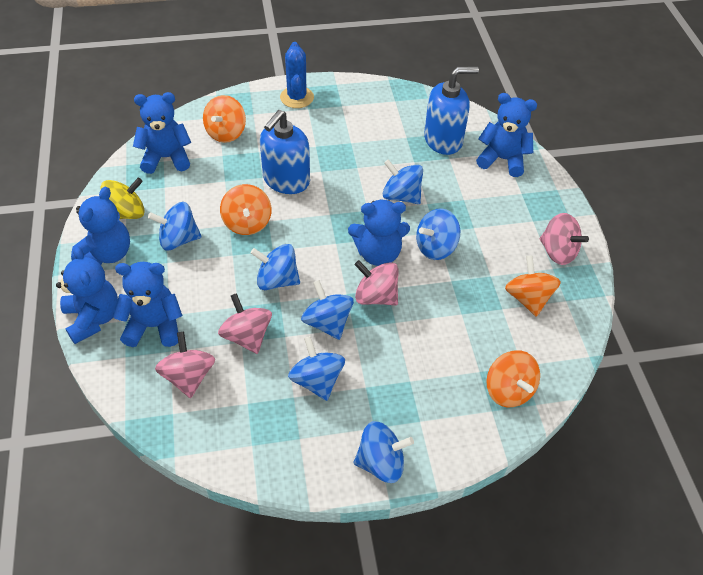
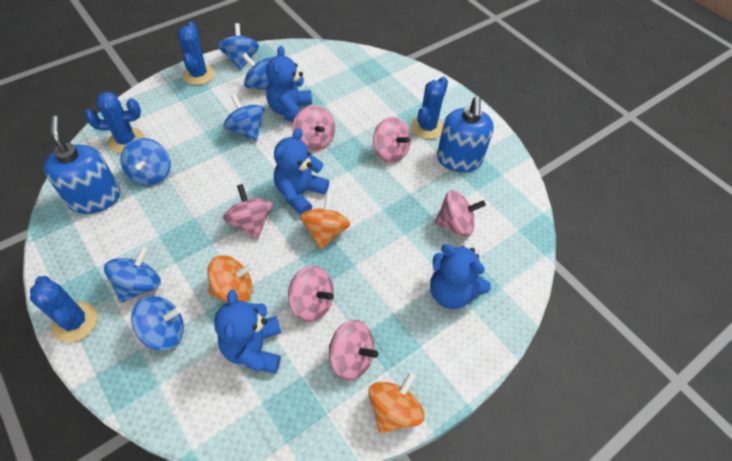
blue cactus: 1 -> 4
blue spinning top: 7 -> 6
blue teddy bear: 6 -> 4
orange spinning top: 4 -> 3
pink spinning top: 4 -> 6
yellow spinning top: 1 -> 0

